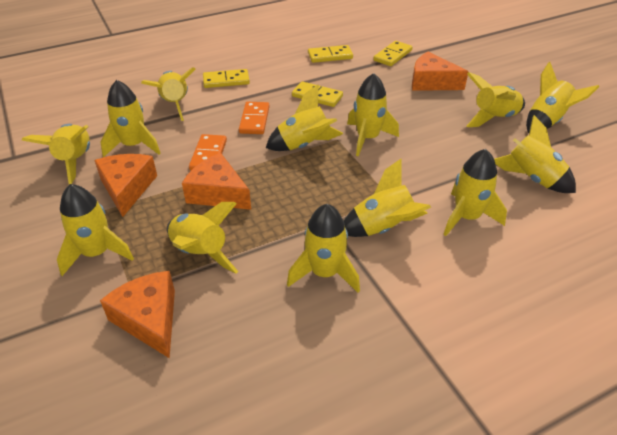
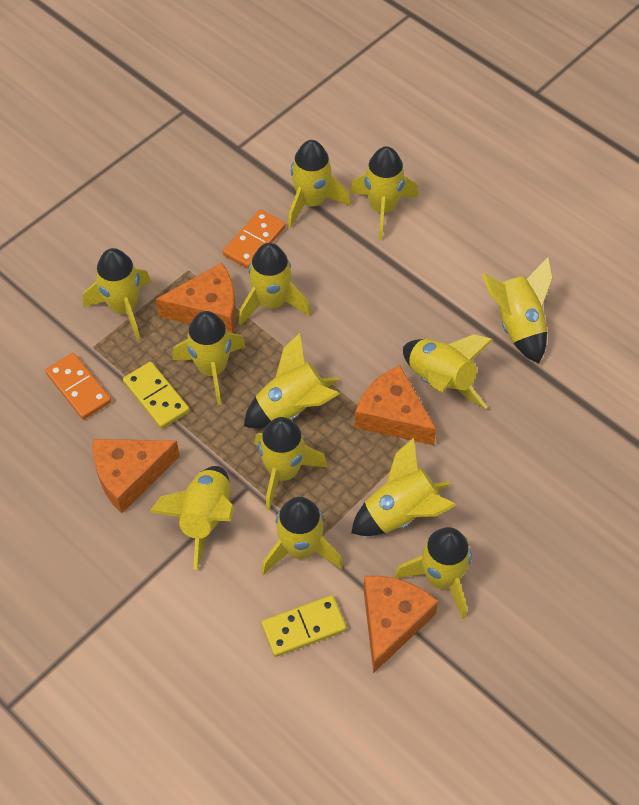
yellow domino: 4 -> 2

